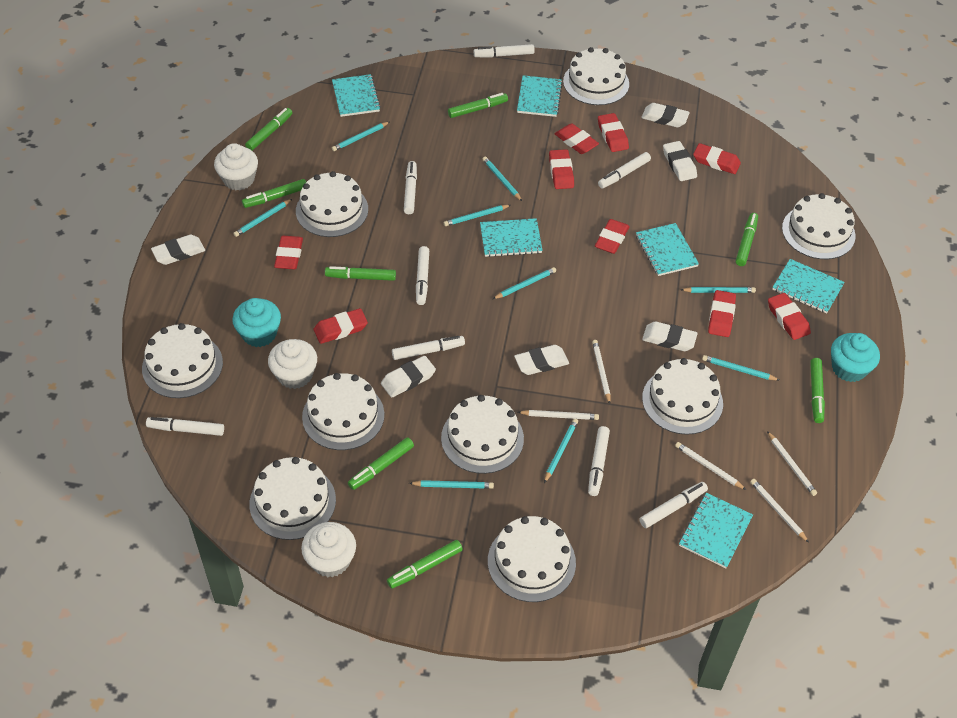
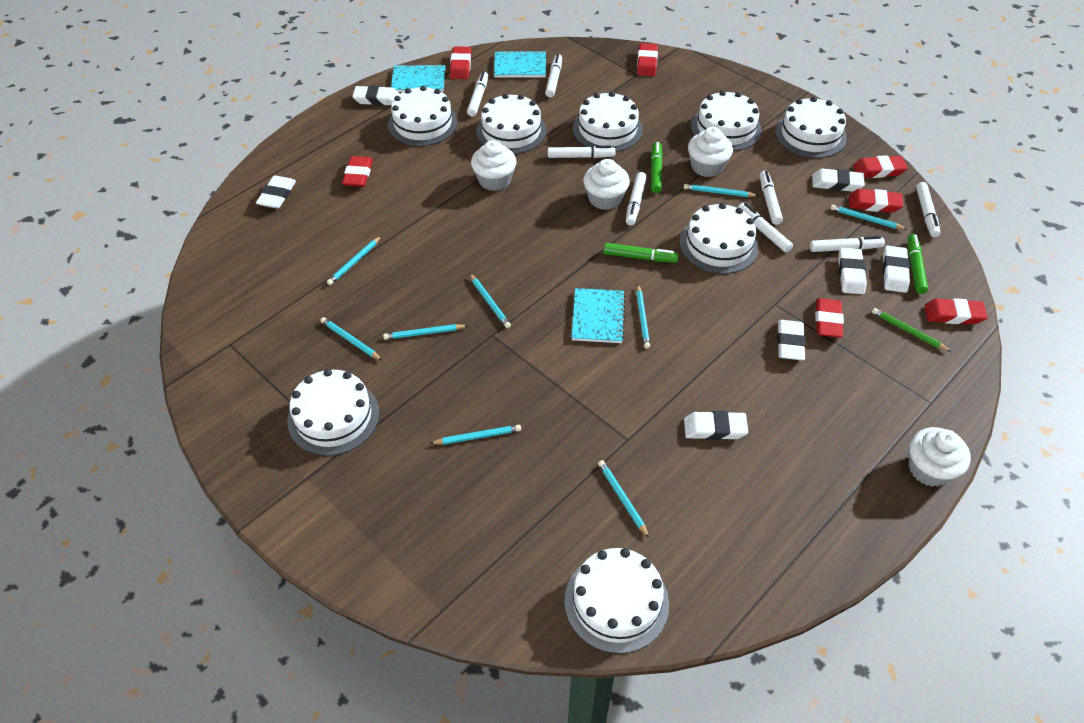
green marker: 8 -> 3
green pencil: 0 -> 1
red eraser: 9 -> 7
turquoise cupcake: 2 -> 0
turquoise notebook: 6 -> 3
white cake: 9 -> 8
white cupcake: 3 -> 4
white eraser: 6 -> 7
white pencil: 5 -> 0

